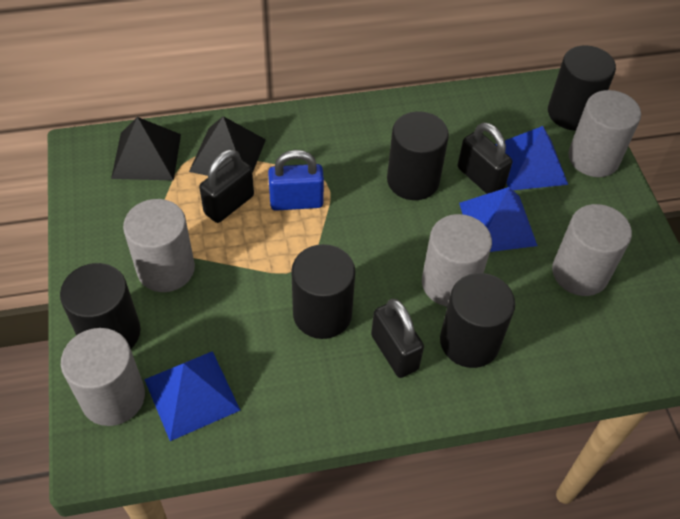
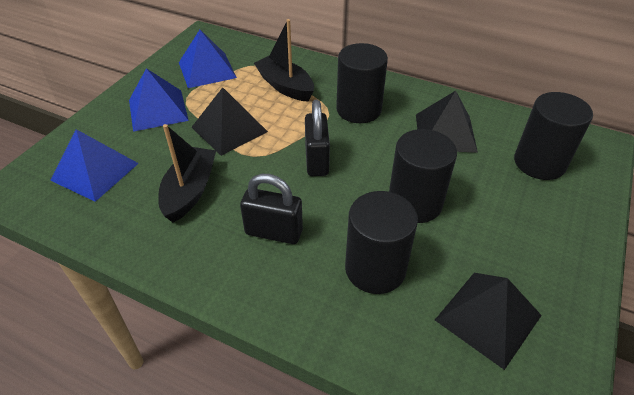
black boat: 0 -> 2
black cylinder: 5 -> 4
black padlock: 3 -> 2
black pyramid: 2 -> 3
blue padlock: 1 -> 0
grey cylinder: 5 -> 0

